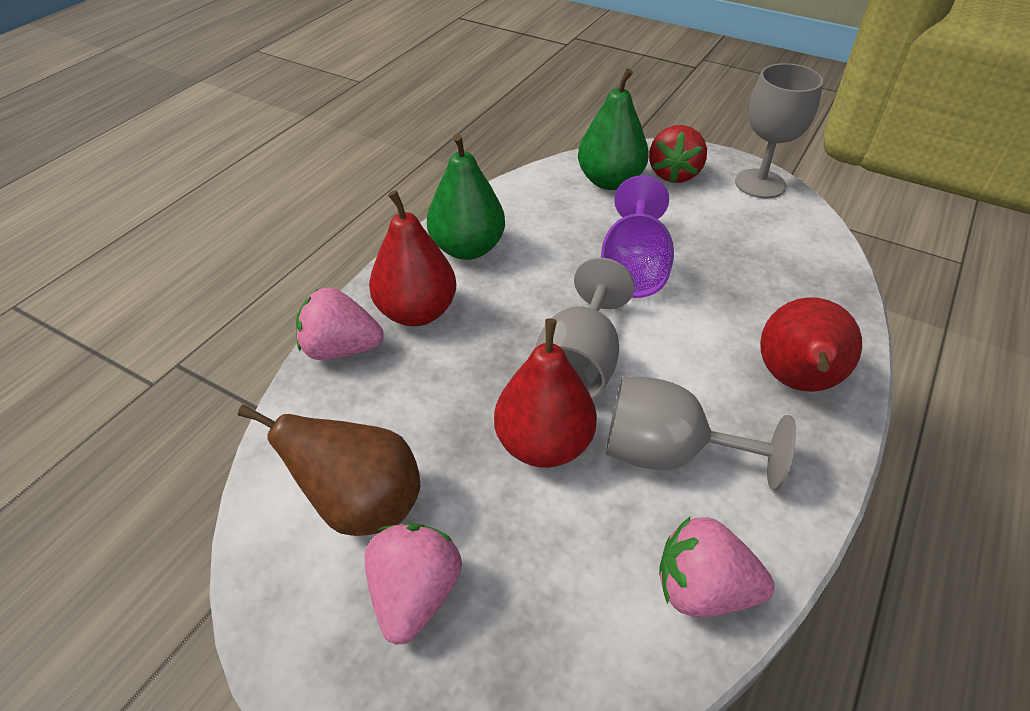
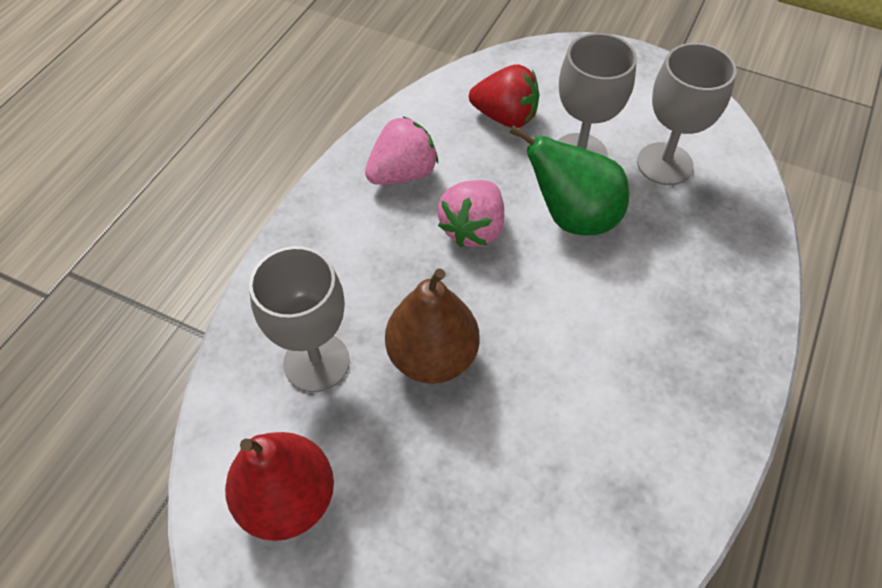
green pear: 2 -> 1
pink strawberry: 3 -> 2
purple goblet: 1 -> 0
red pear: 3 -> 1

